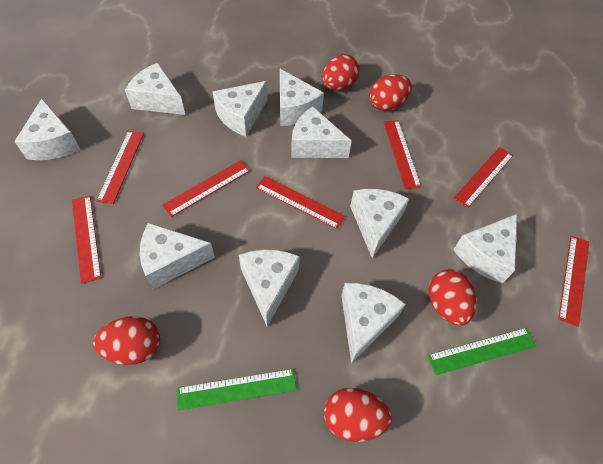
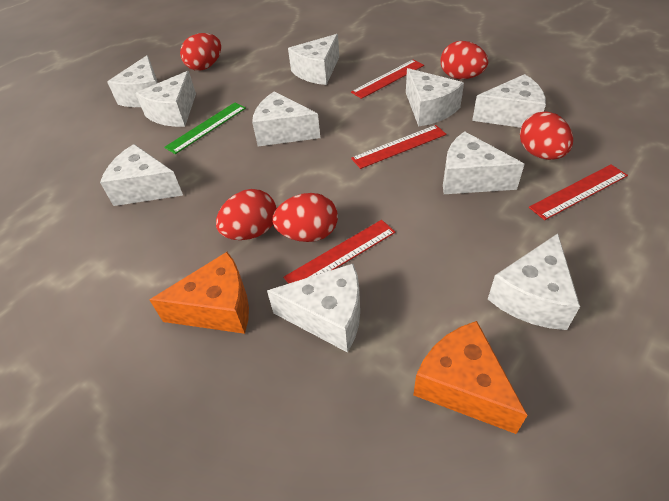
green ruler: 2 -> 1
orange cheese: 0 -> 2
red ruler: 7 -> 4

